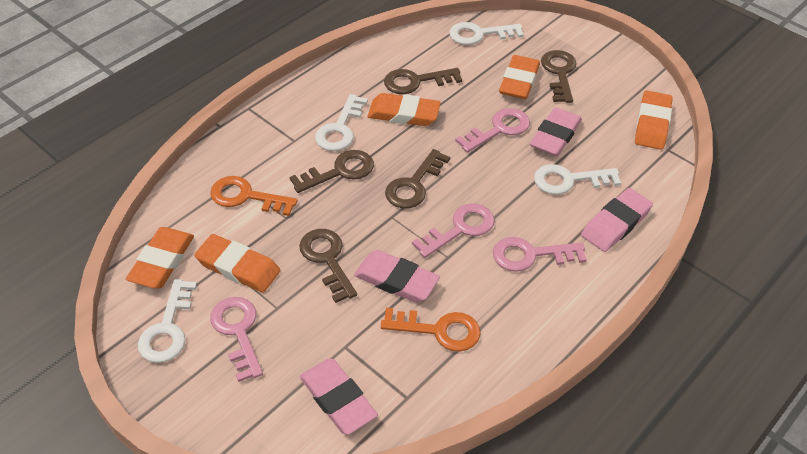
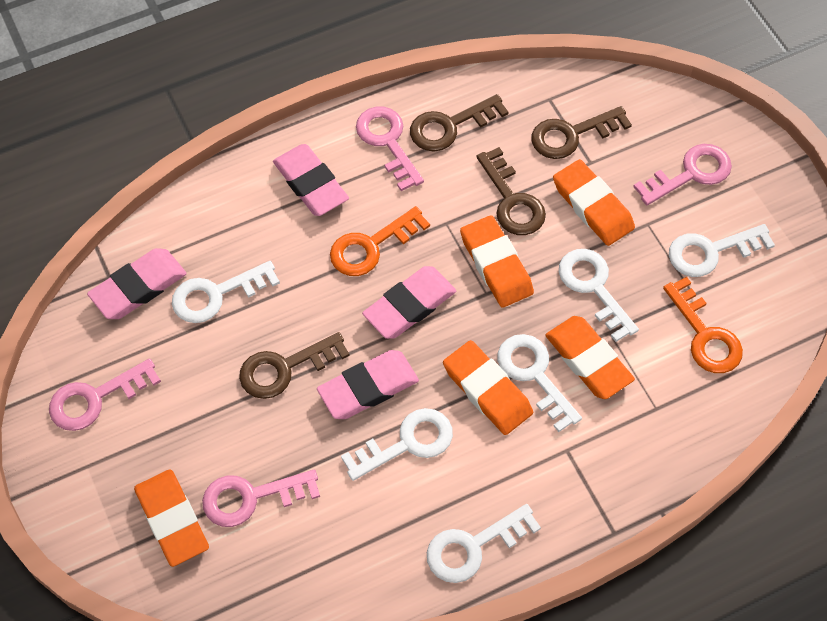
brown key: 5 -> 4
white key: 4 -> 6

